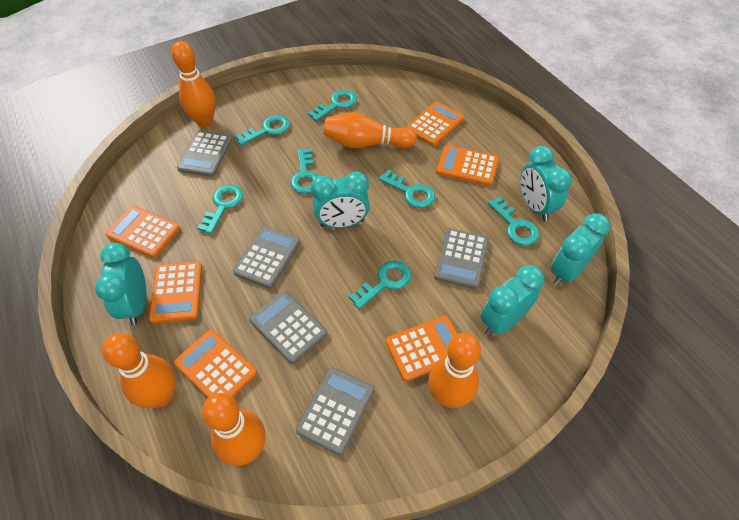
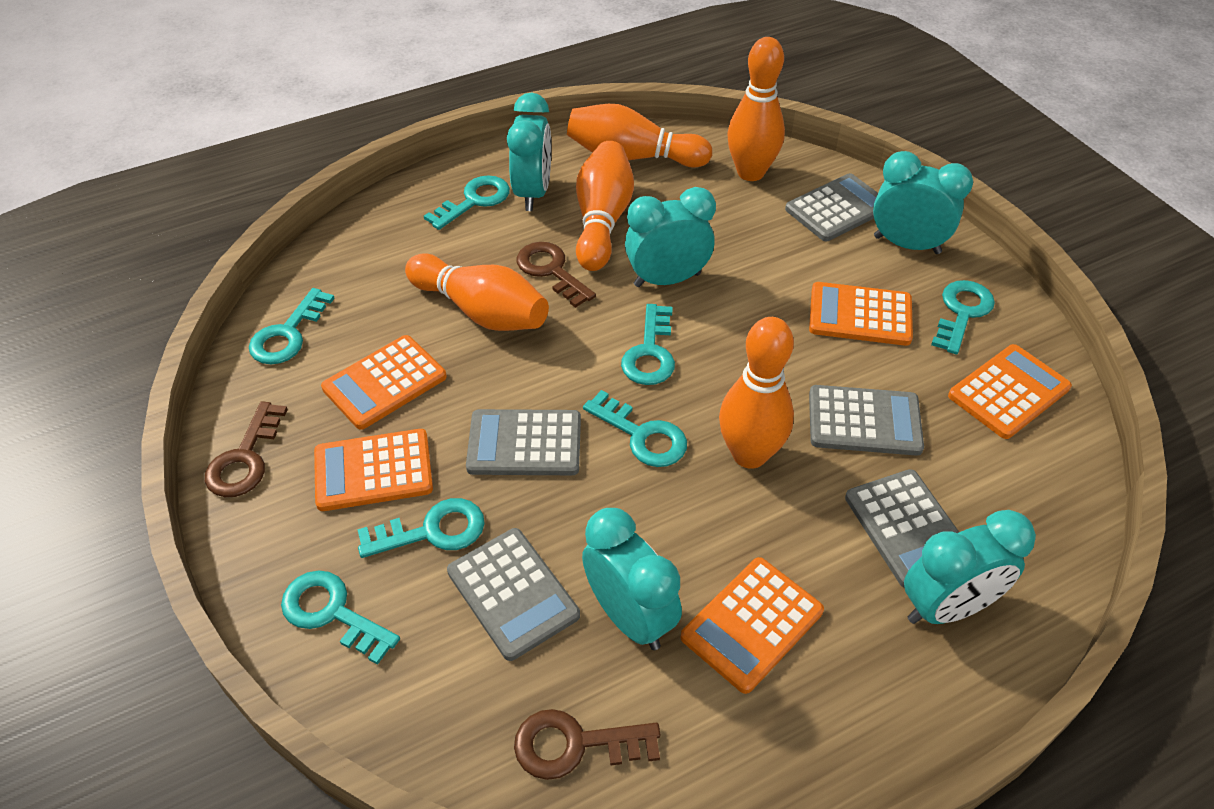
brown key: 0 -> 3
orange calculator: 6 -> 5

